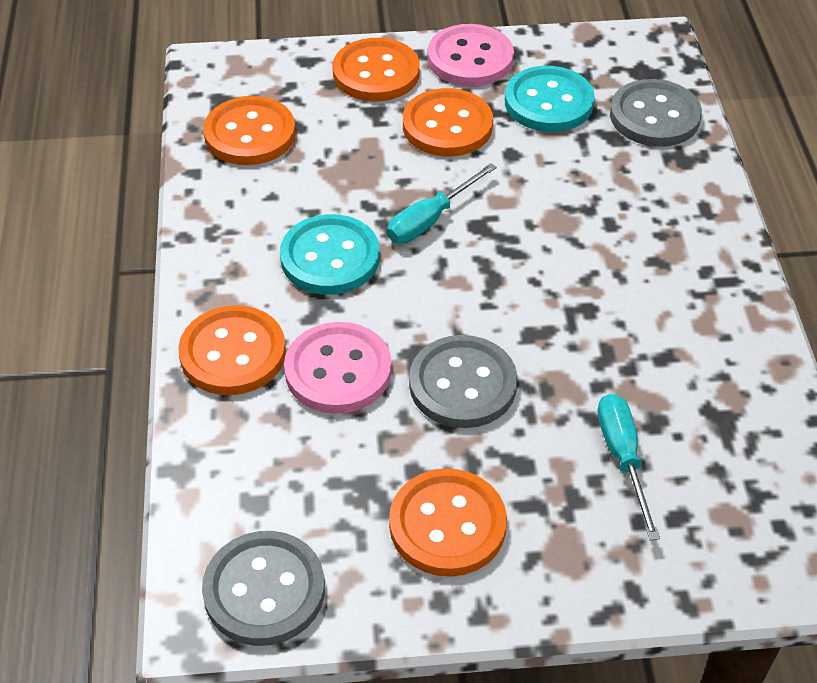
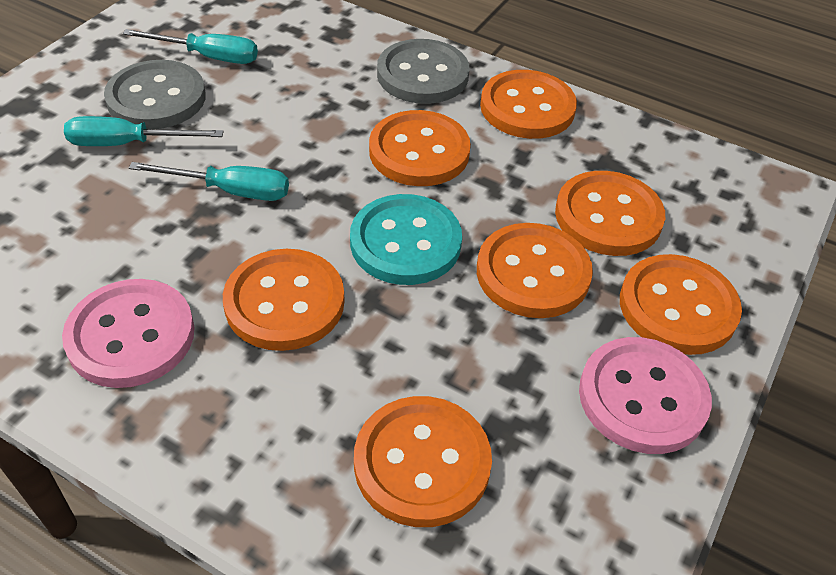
grey button: 3 -> 2
orange button: 5 -> 7
turquoise button: 2 -> 1
turquoise screwdriver: 2 -> 3

